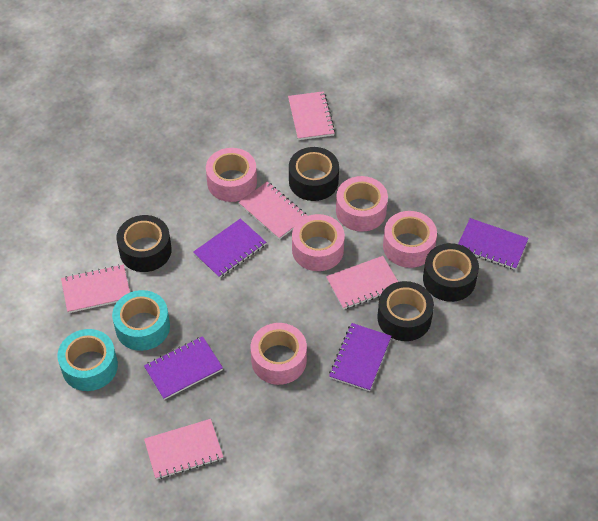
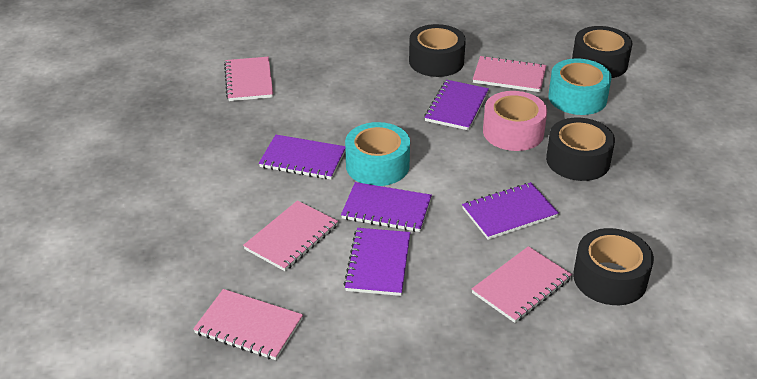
pink tape: 5 -> 1
purple notebook: 4 -> 5

